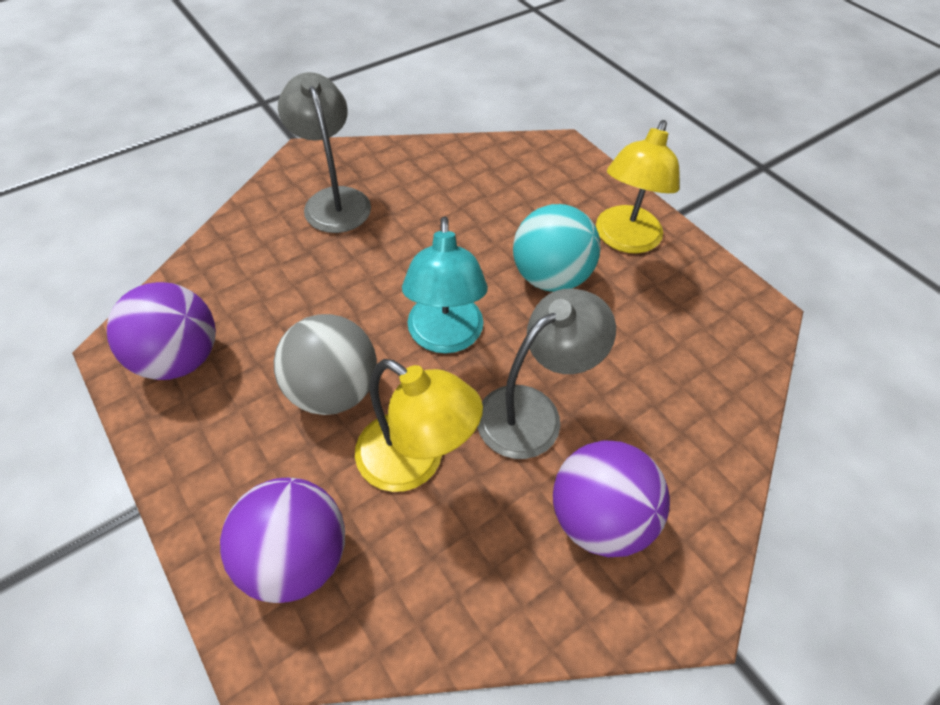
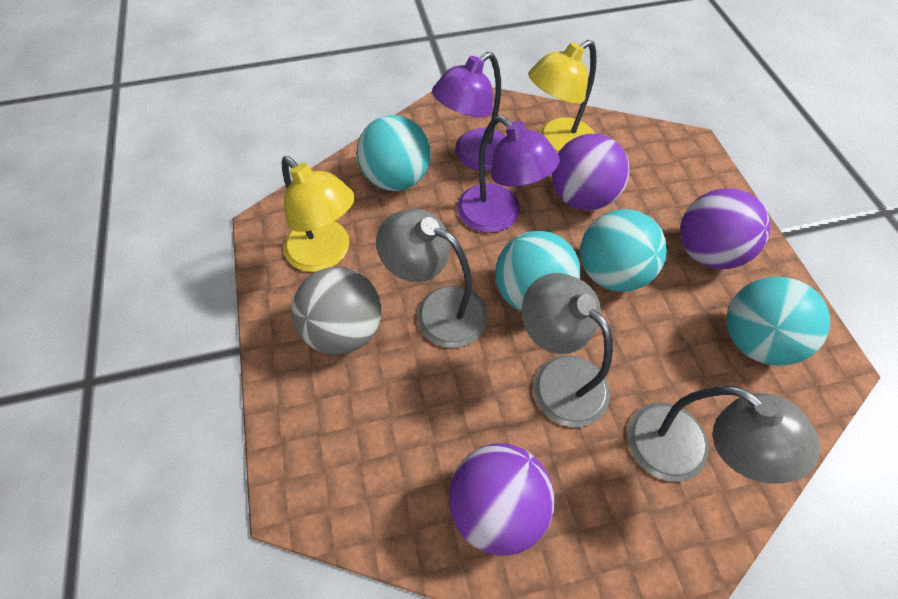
grey lamp: 2 -> 3
purple lamp: 0 -> 2
turquoise ball: 1 -> 4
turquoise lamp: 1 -> 0

